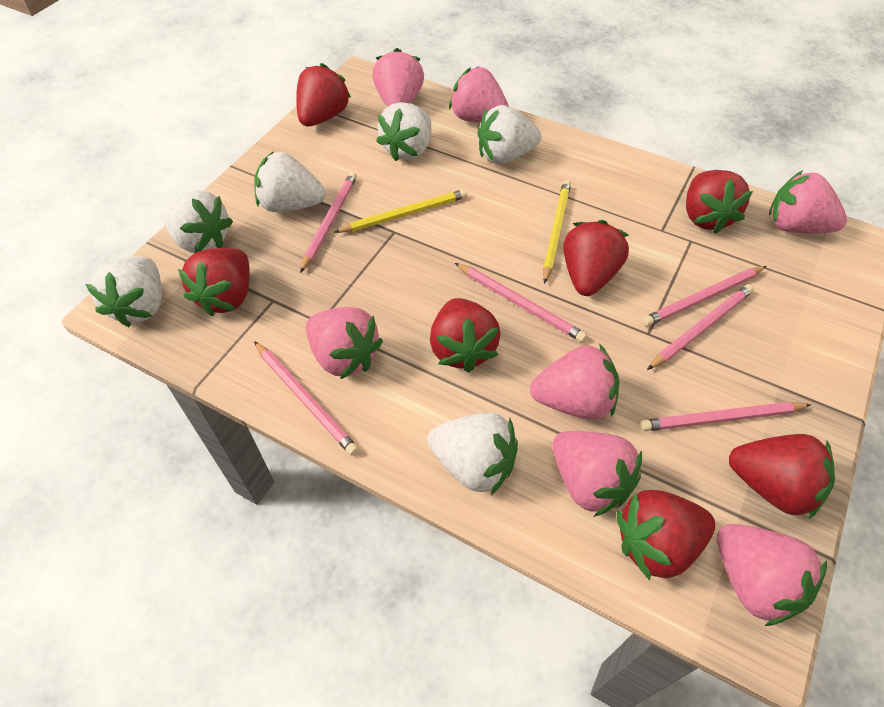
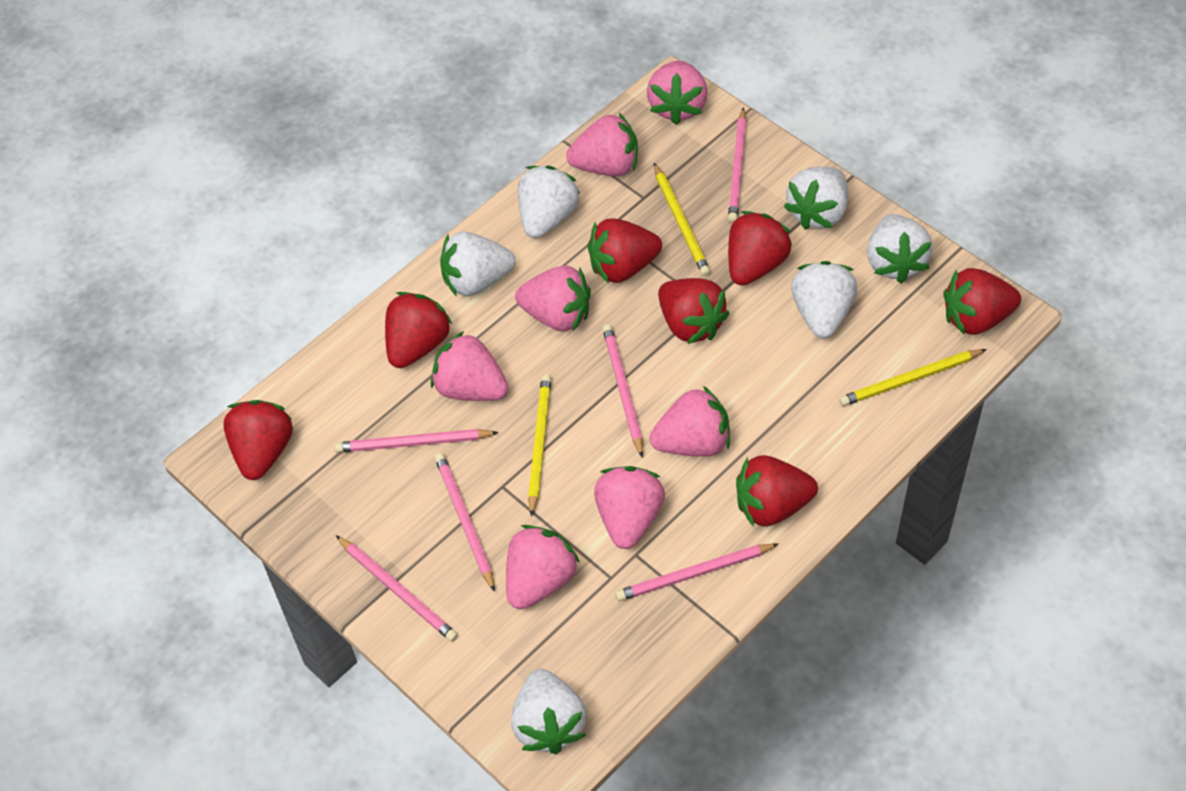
yellow pencil: 2 -> 3

